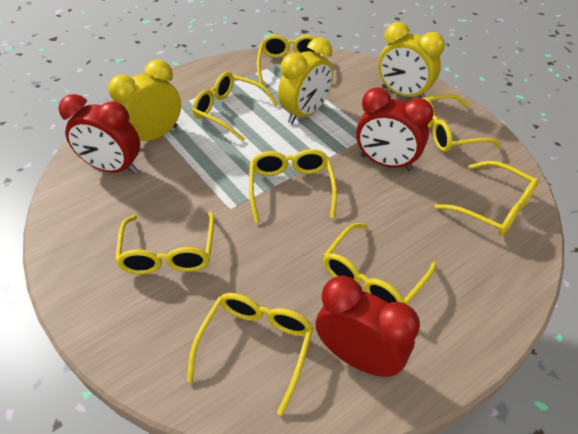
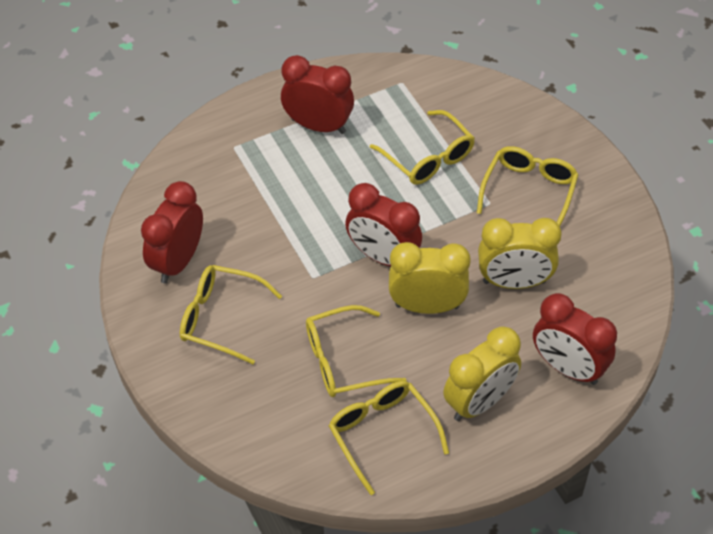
red clock: 3 -> 4
yellow glasses: 8 -> 5

